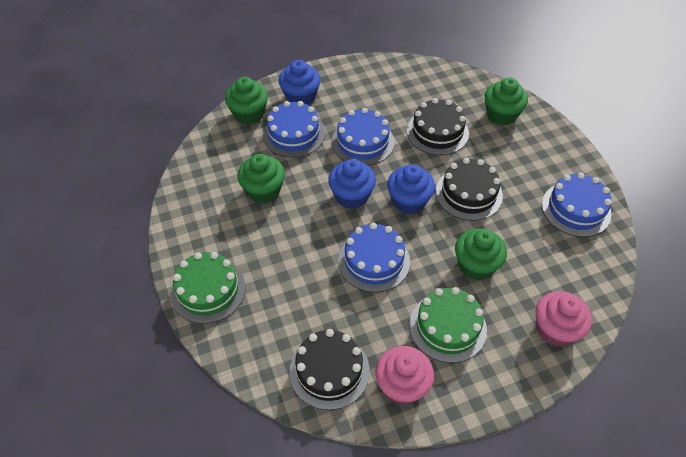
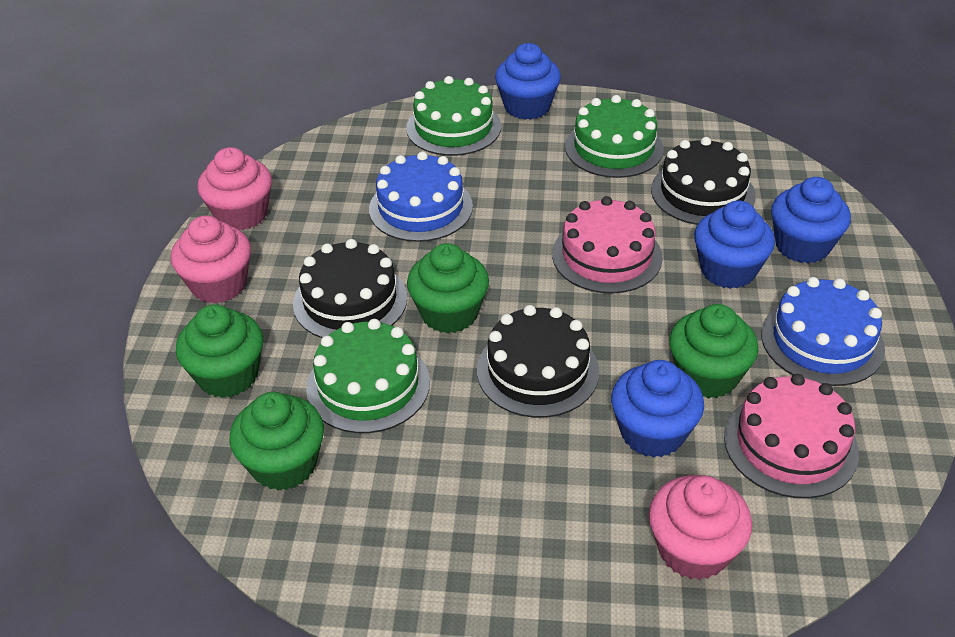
blue cake: 4 -> 2
blue cupcake: 3 -> 4
green cake: 2 -> 3
pink cake: 0 -> 2
pink cupcake: 2 -> 3

